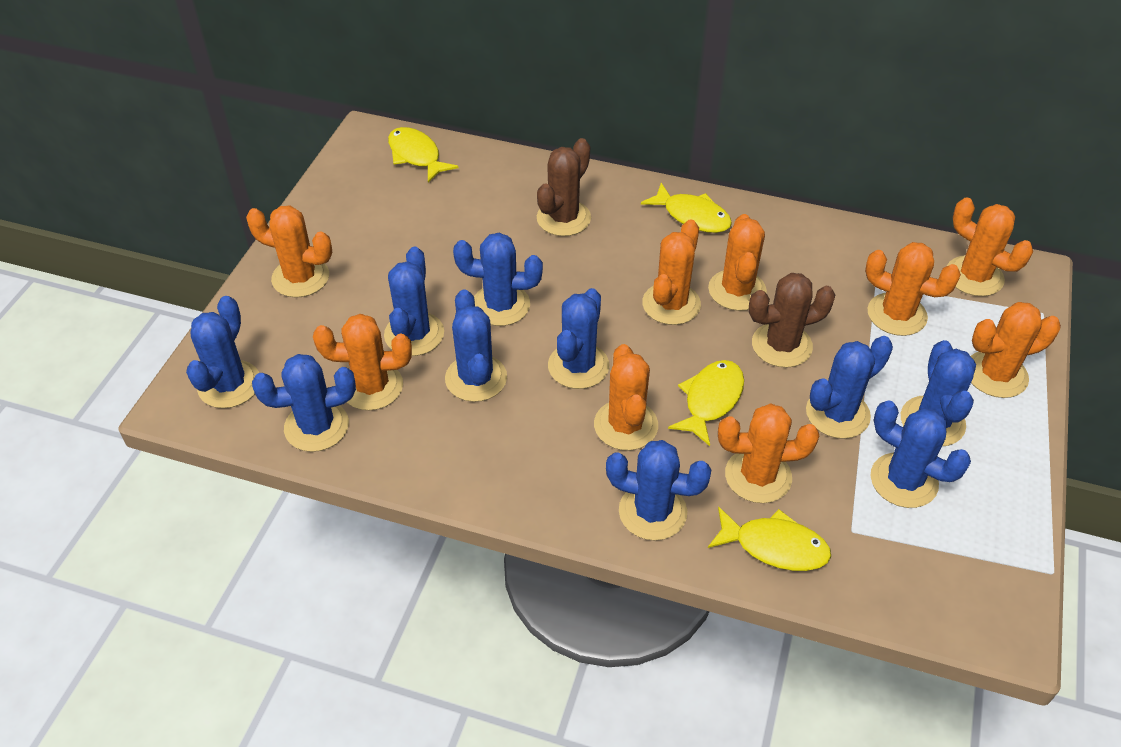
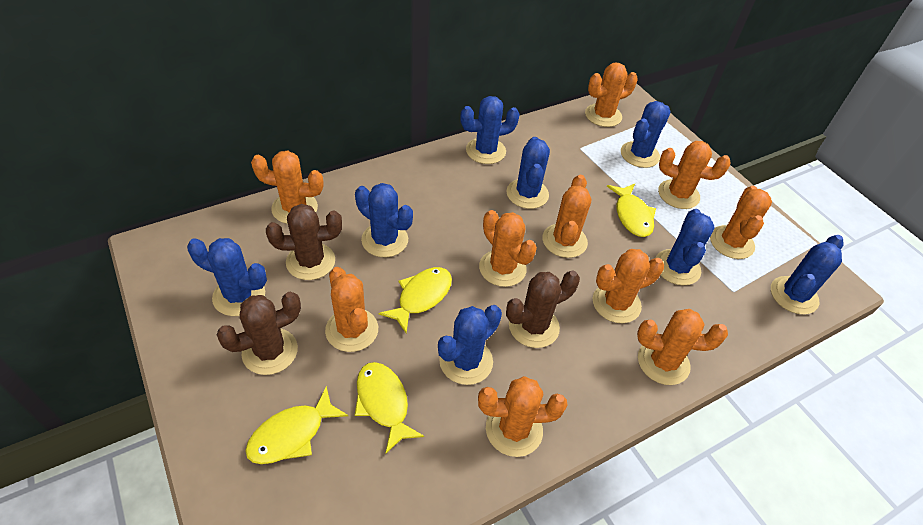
blue cactus: 10 -> 8
brown cactus: 2 -> 3
orange cactus: 9 -> 10

